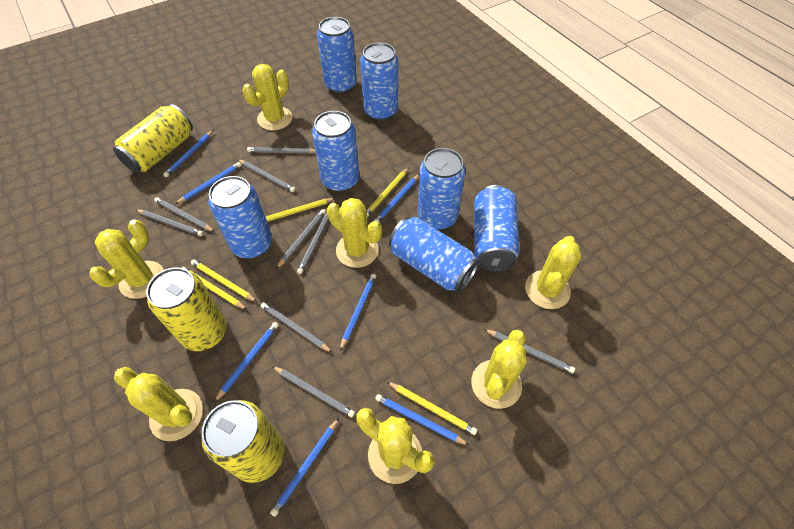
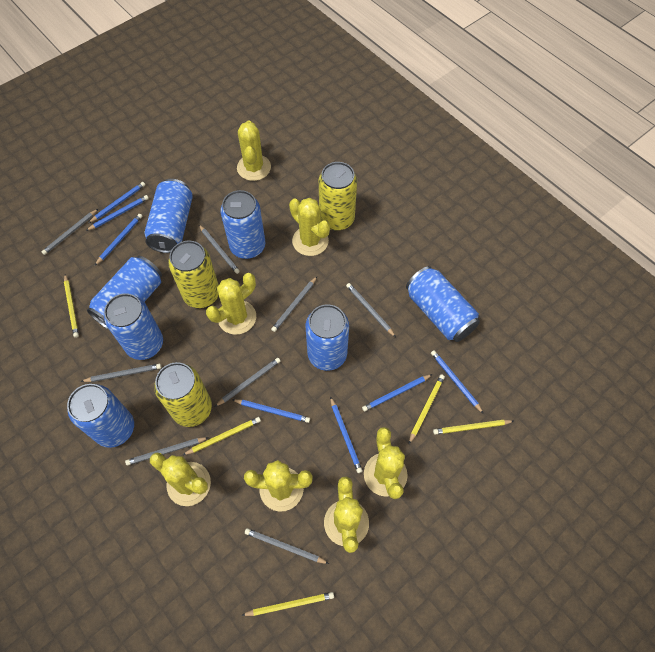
grey pencil: 9 -> 8

